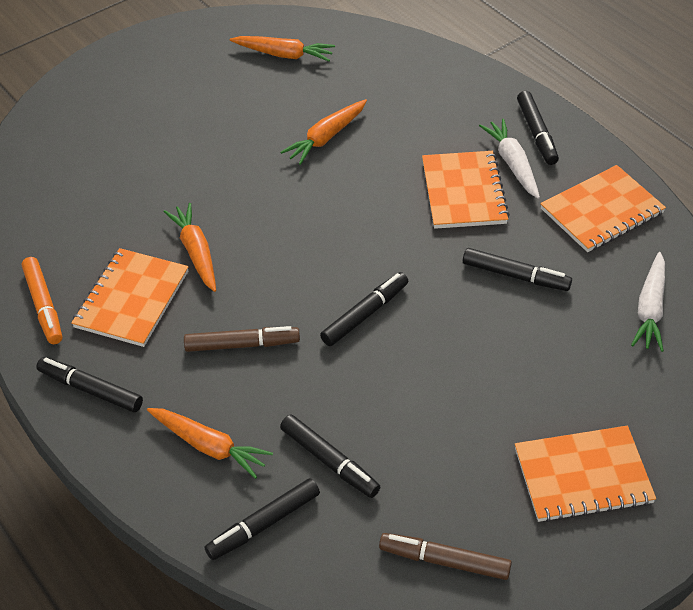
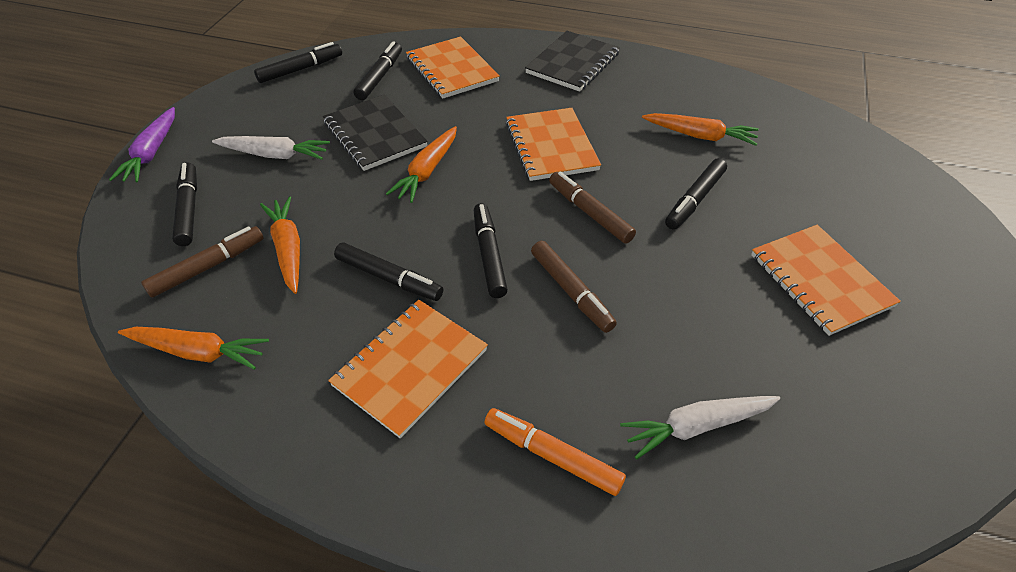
black notebook: 0 -> 2
brown marker: 2 -> 3
purple carrot: 0 -> 1

